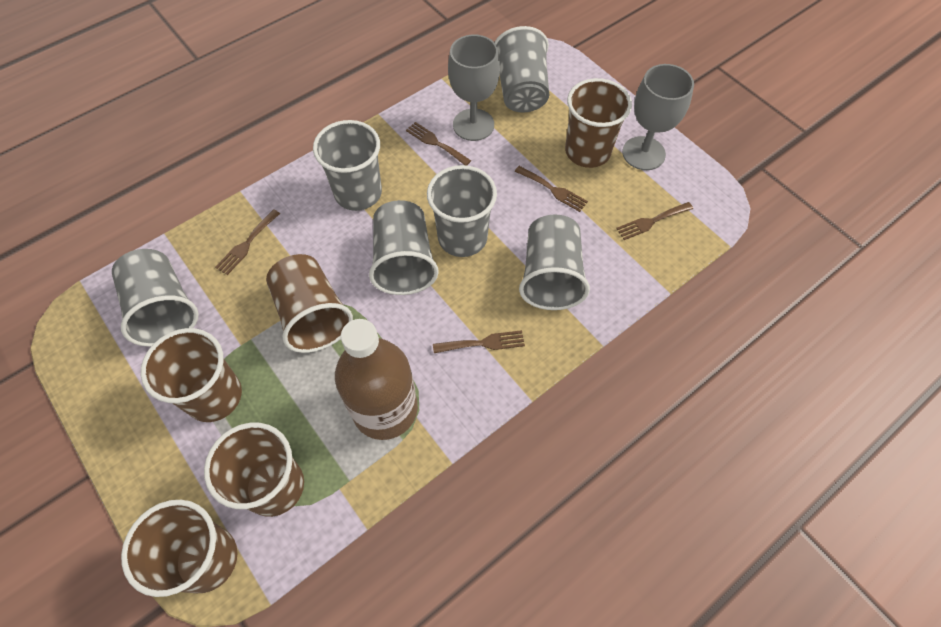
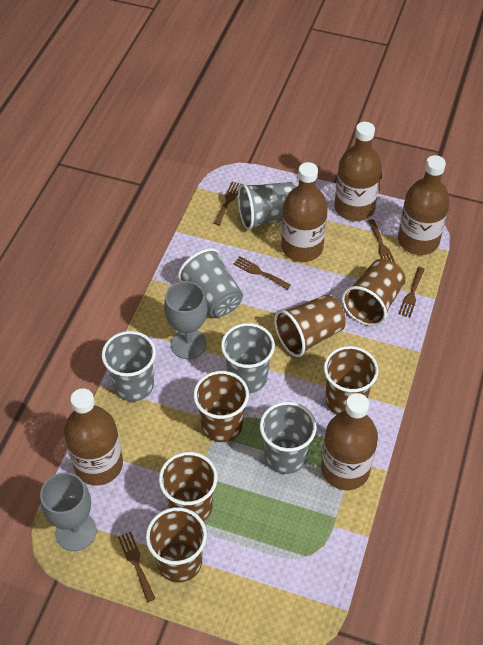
brown bottle: 1 -> 5
brown cup: 5 -> 6
grey cup: 6 -> 5

